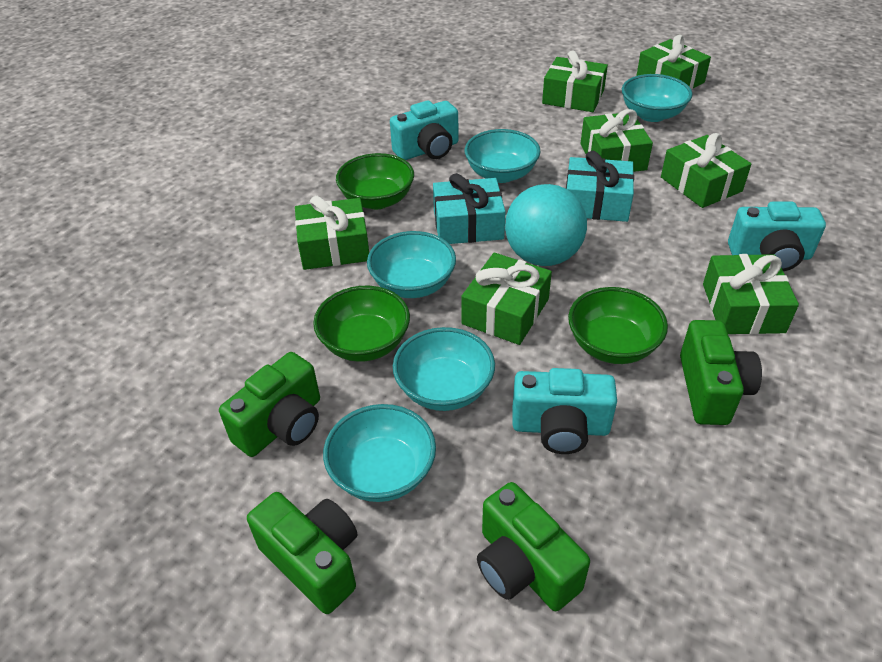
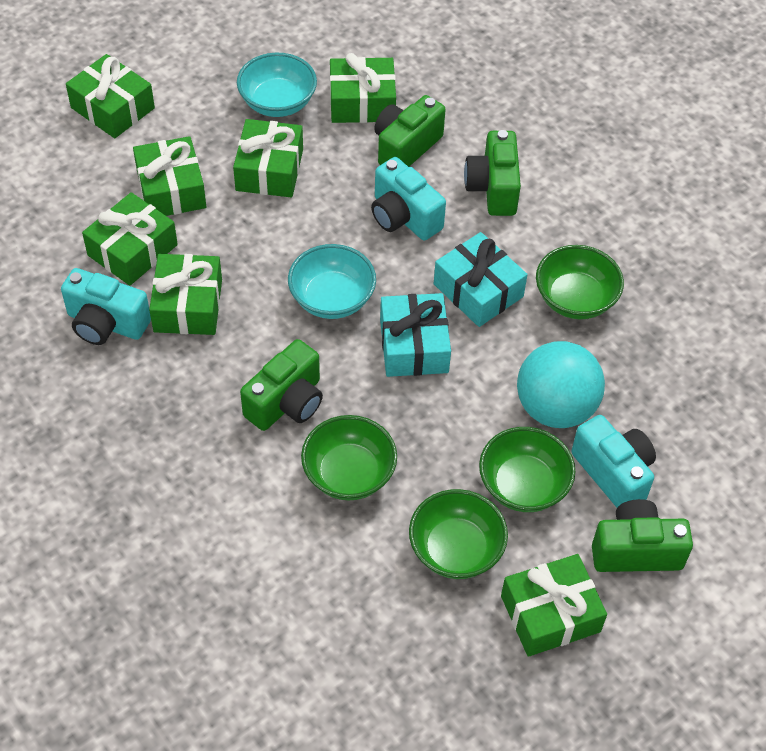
green bowl: 3 -> 4
turquoise bowl: 5 -> 2

